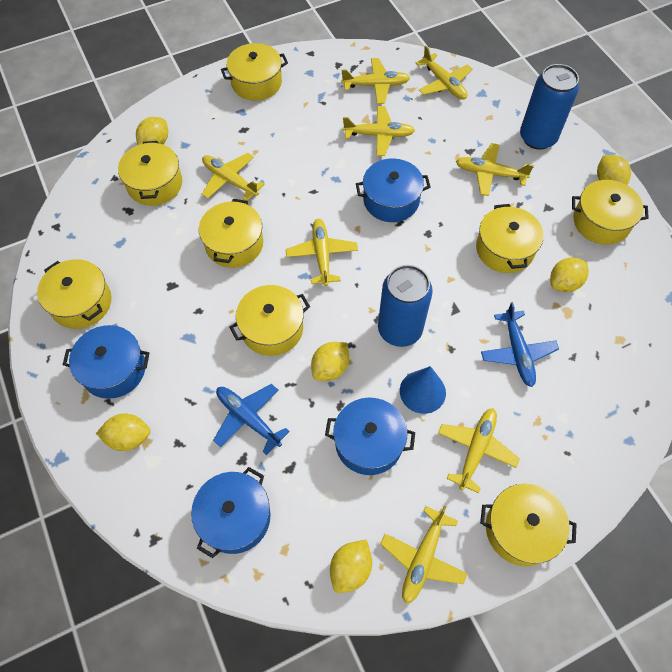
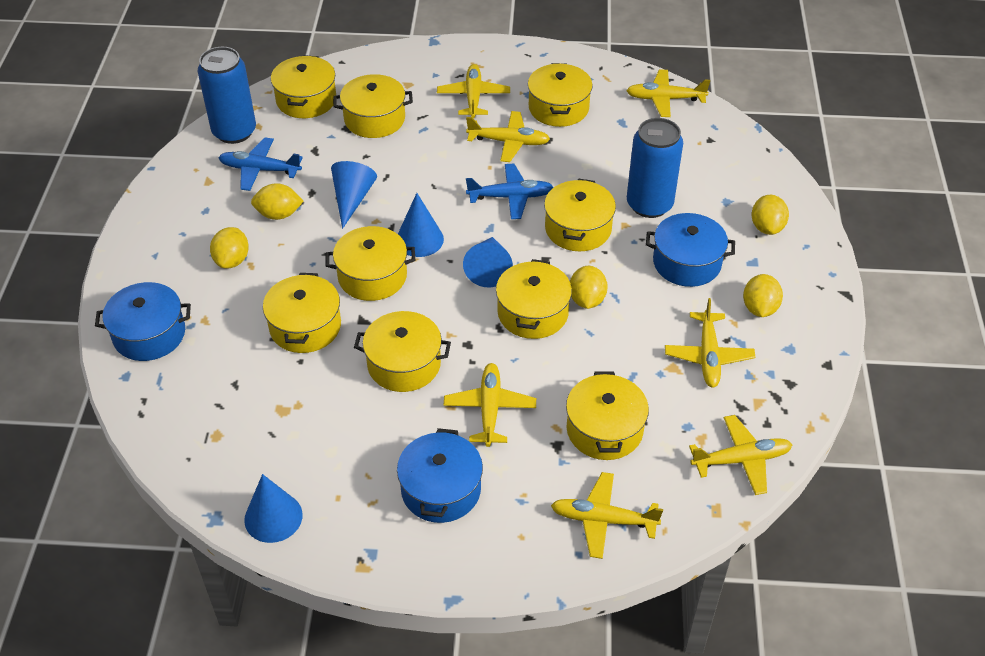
blue cone: 1 -> 4
blue pot: 4 -> 3
yellow lemon: 6 -> 5
yellow plane: 8 -> 7
yellow pot: 8 -> 9

